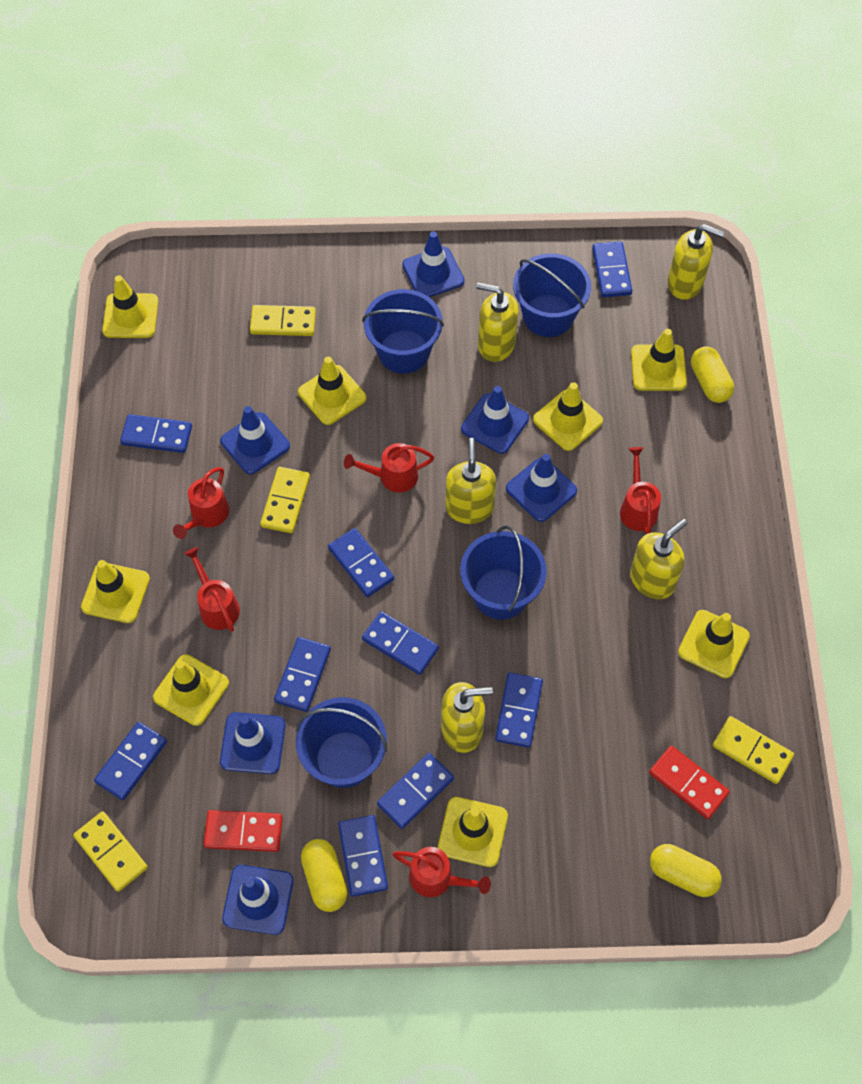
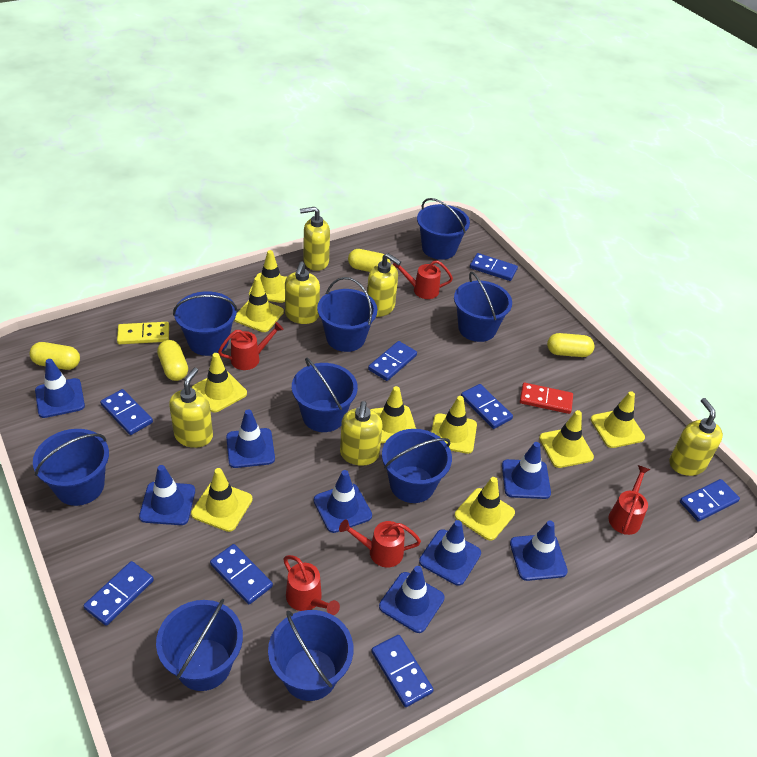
blue bucket: 4 -> 9
blue domino: 9 -> 8
blue traffic cone: 6 -> 8
red domino: 2 -> 1
yellow capsule: 3 -> 4
yellow domino: 4 -> 1
yellow soap dispenser: 5 -> 6
yellow traffic cone: 8 -> 9

